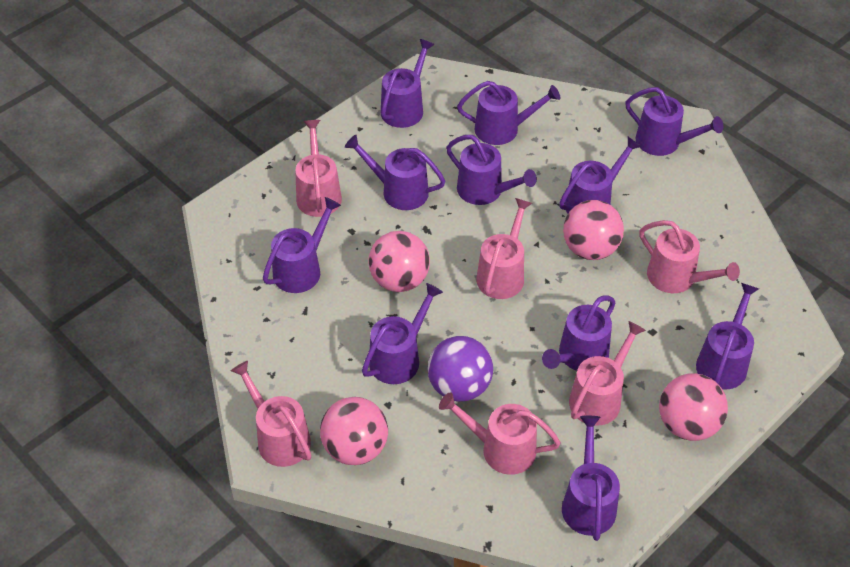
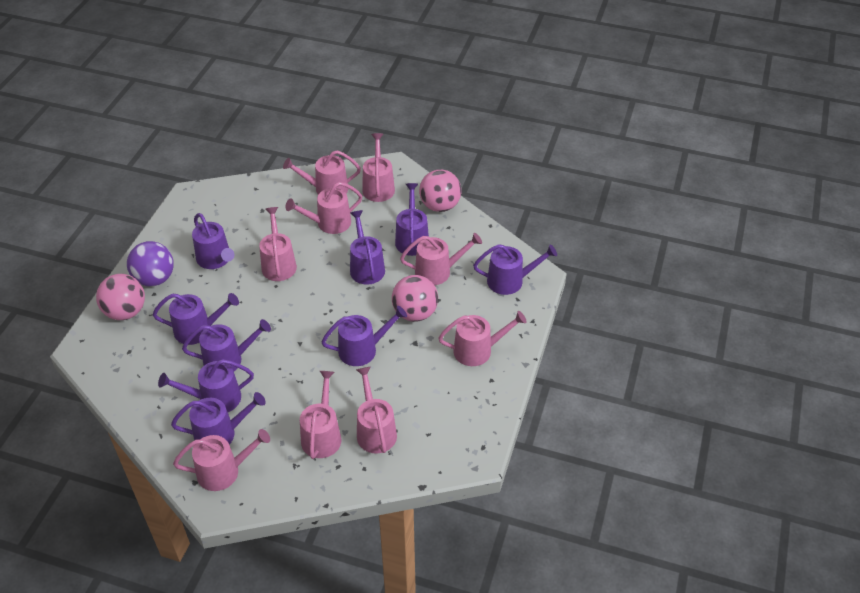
pink ball: 4 -> 3
pink watering can: 6 -> 9
purple watering can: 11 -> 9

